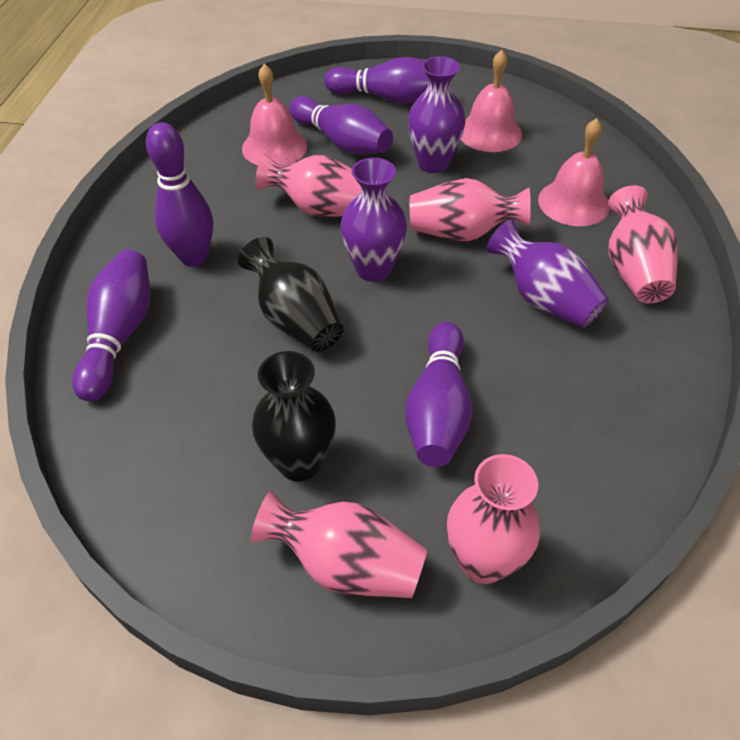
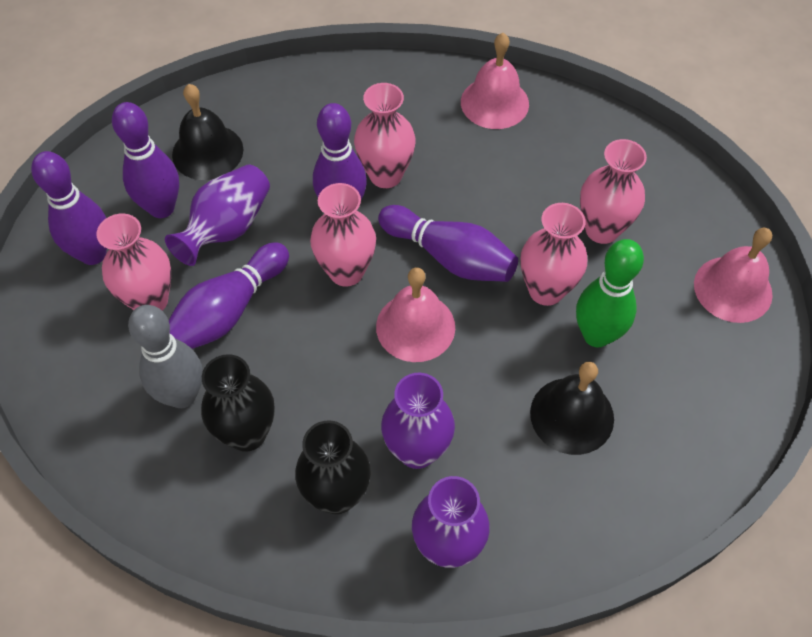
black bell: 0 -> 2
green bowling pin: 0 -> 1
grey bowling pin: 0 -> 1

